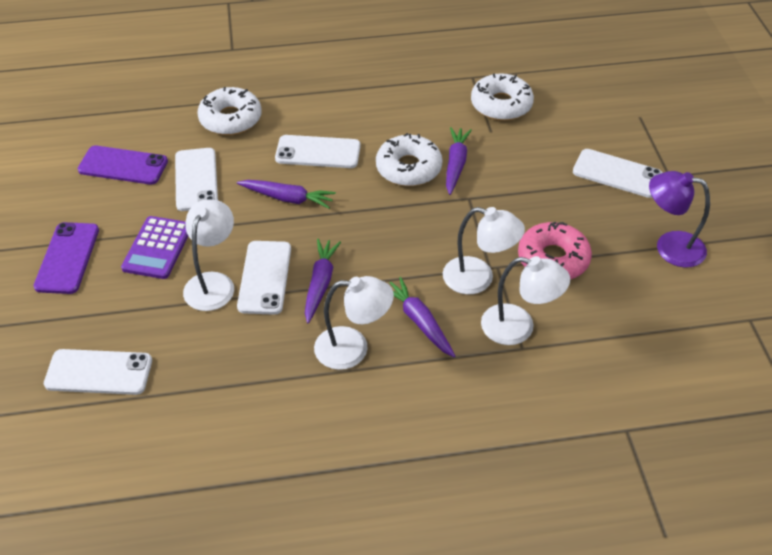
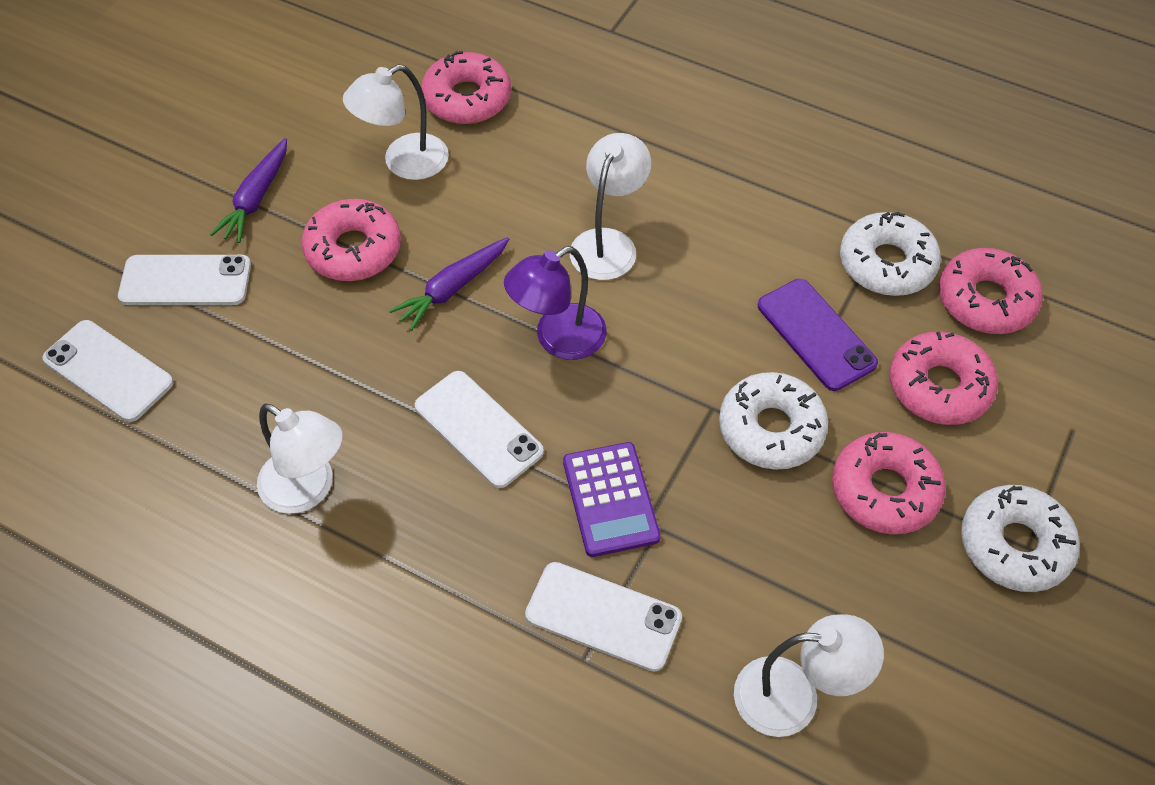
pink donut: 1 -> 5
purple carrot: 4 -> 2
purple phone: 2 -> 1
white phone: 5 -> 4

